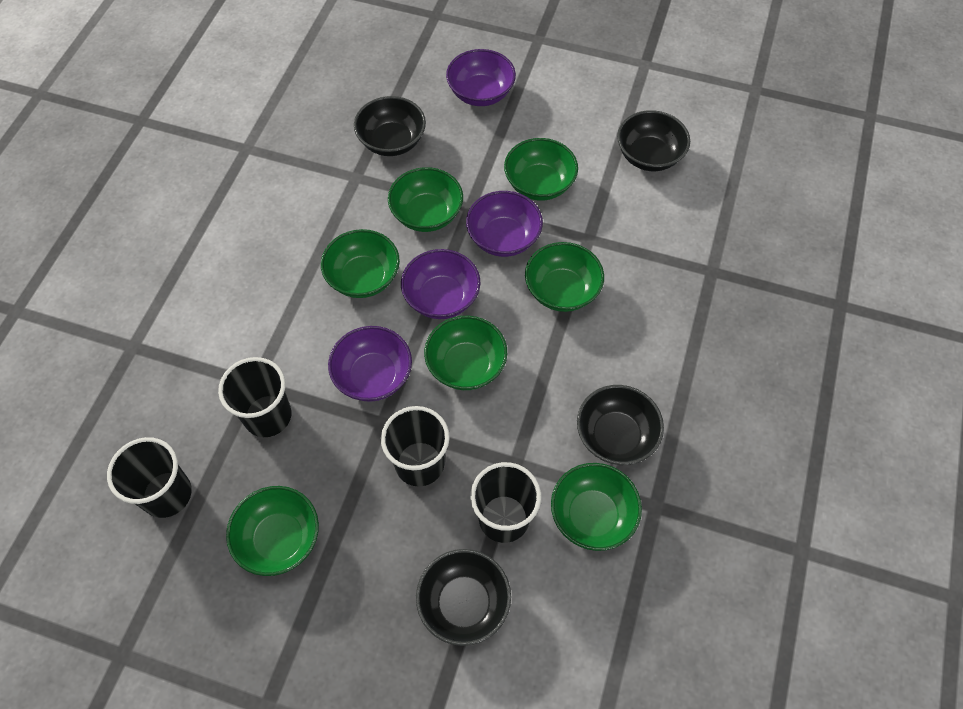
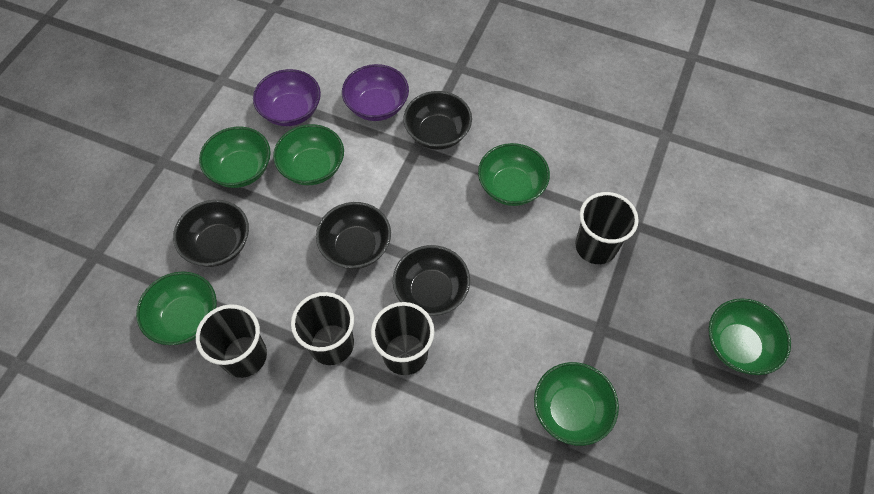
green bowl: 7 -> 6
purple bowl: 4 -> 2

